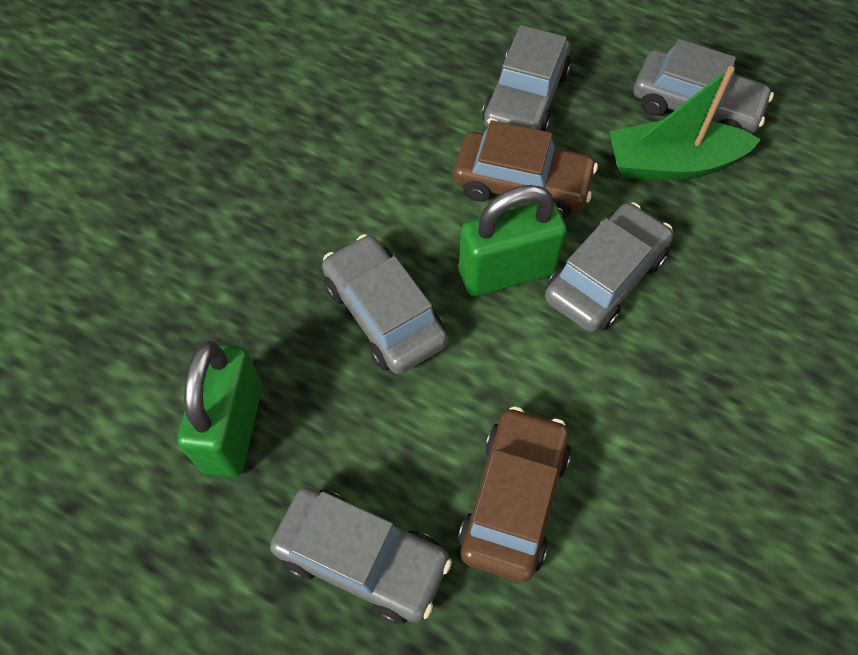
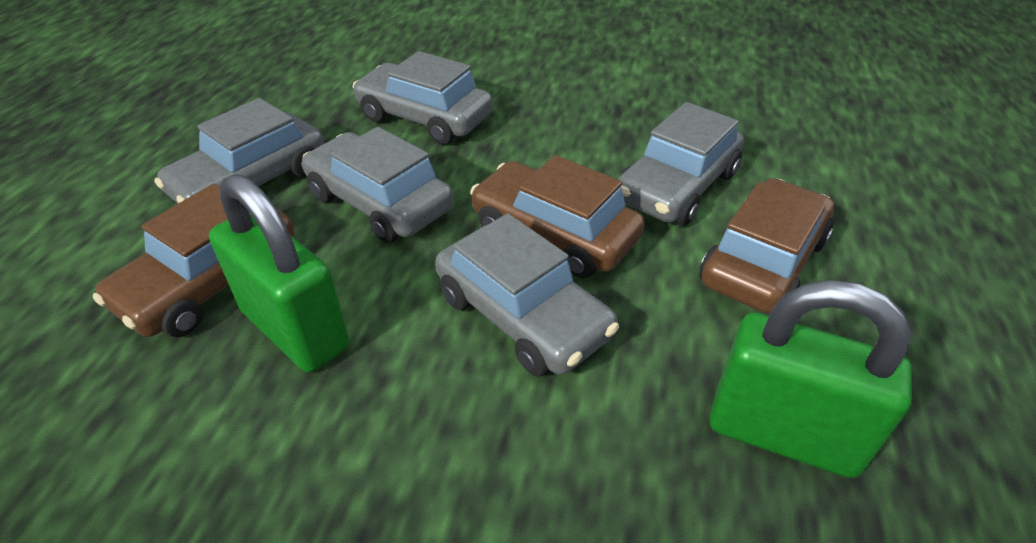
brown car: 2 -> 3
green boat: 1 -> 0

